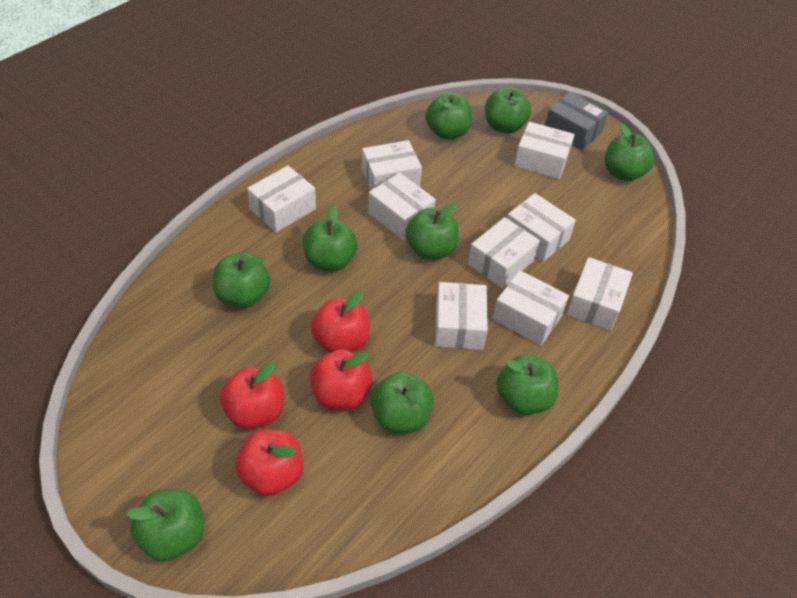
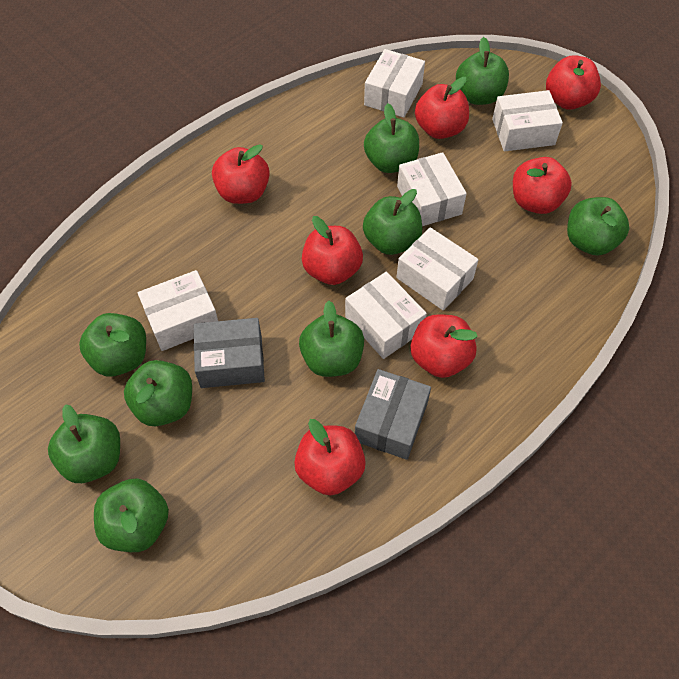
grey box: 1 -> 2
red apple: 4 -> 7
white box: 9 -> 6

